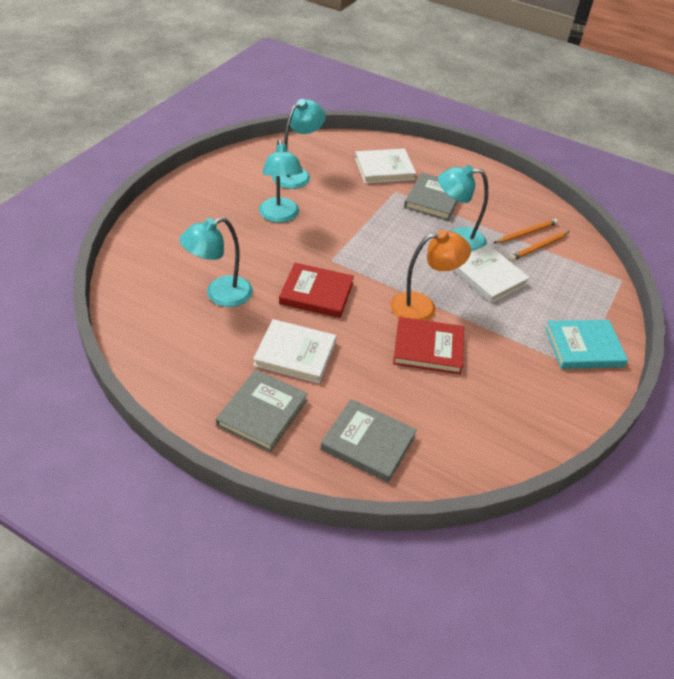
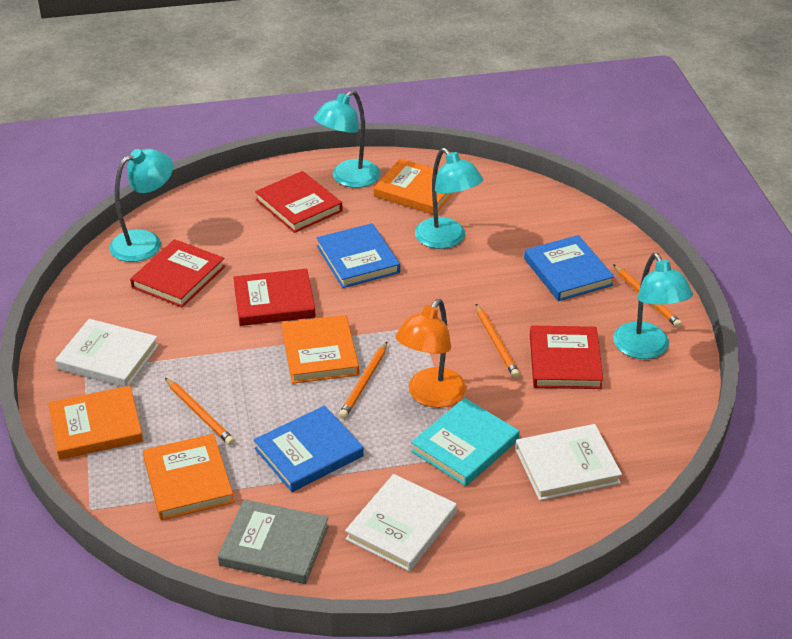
blue book: 0 -> 3
grey book: 3 -> 1
orange book: 0 -> 4
orange pencil: 2 -> 4
red book: 2 -> 4

